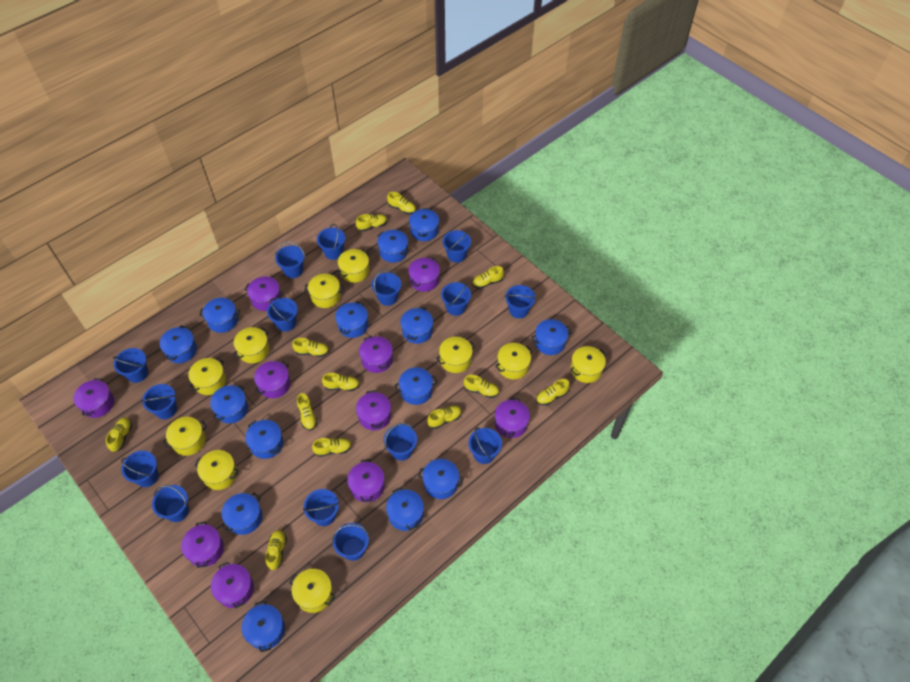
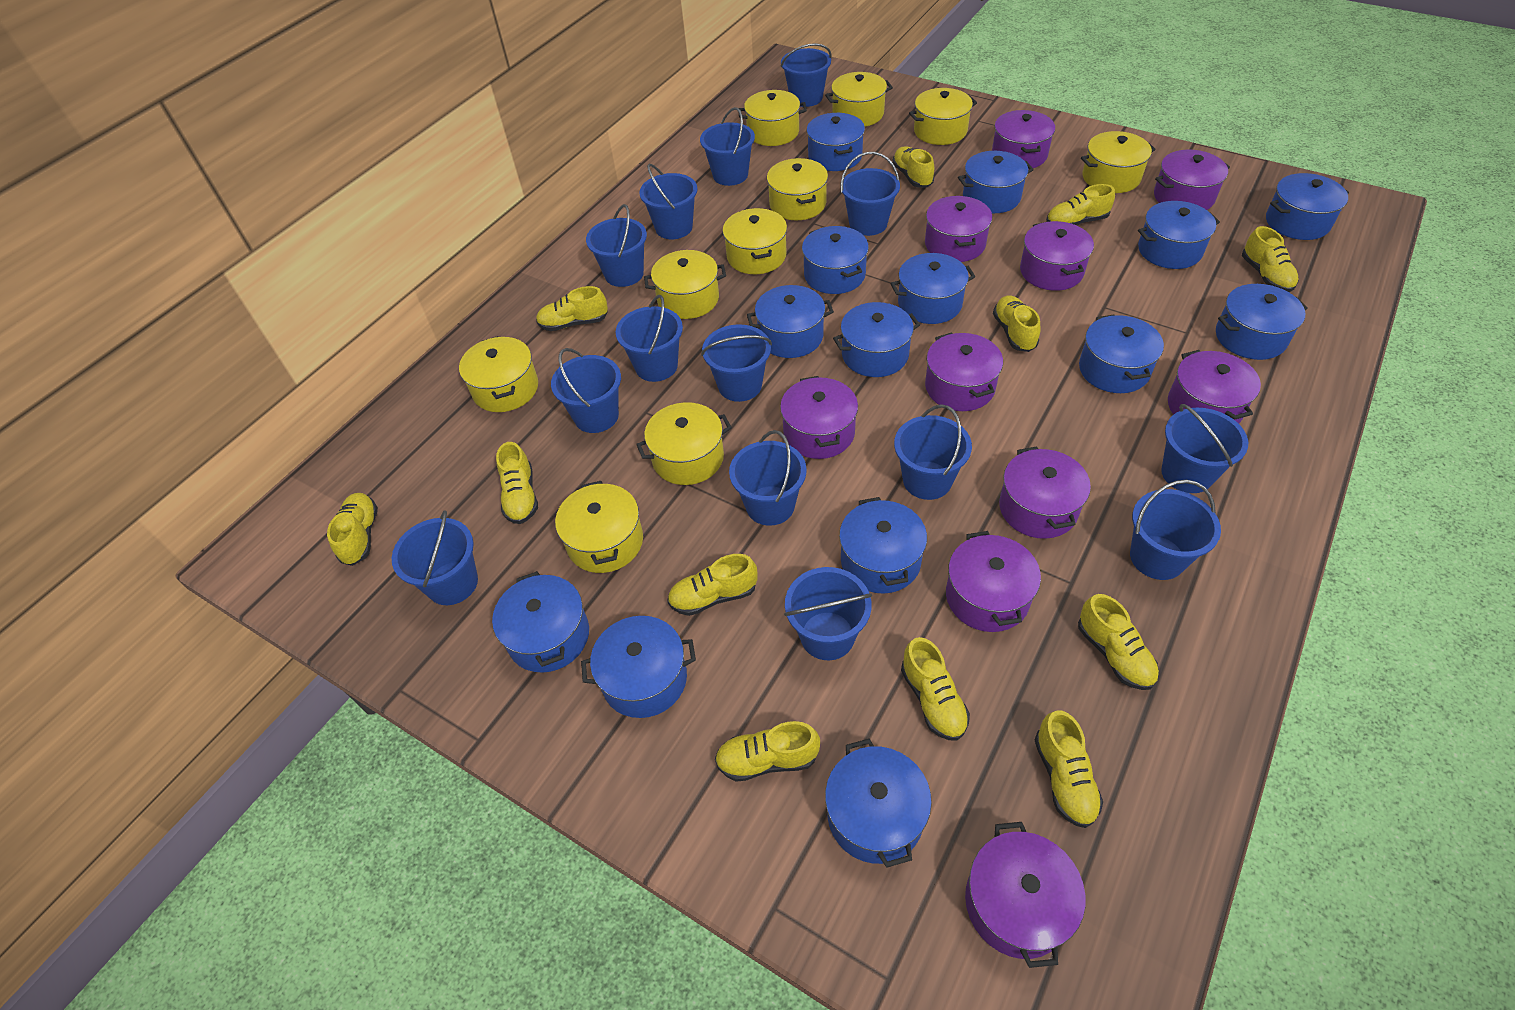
blue bucket: 15 -> 14

